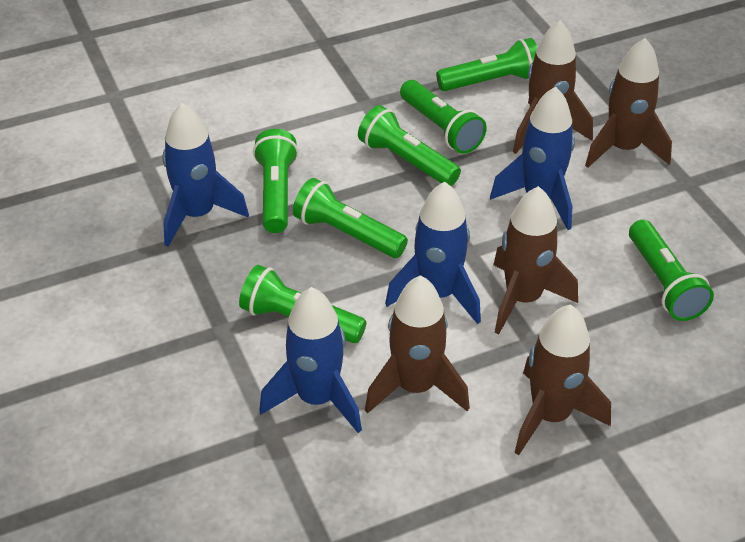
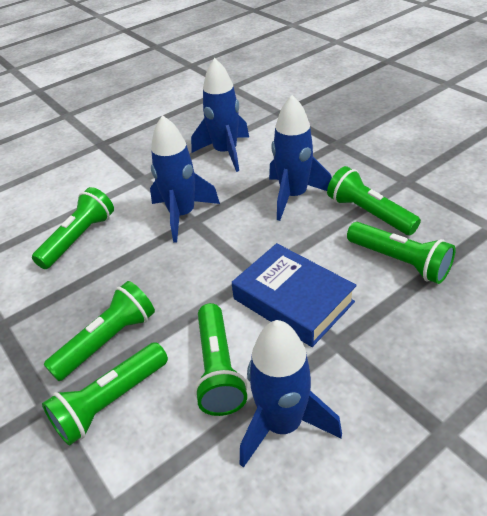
blue book: 0 -> 1
brown rocket: 5 -> 0
green flashlight: 7 -> 6

